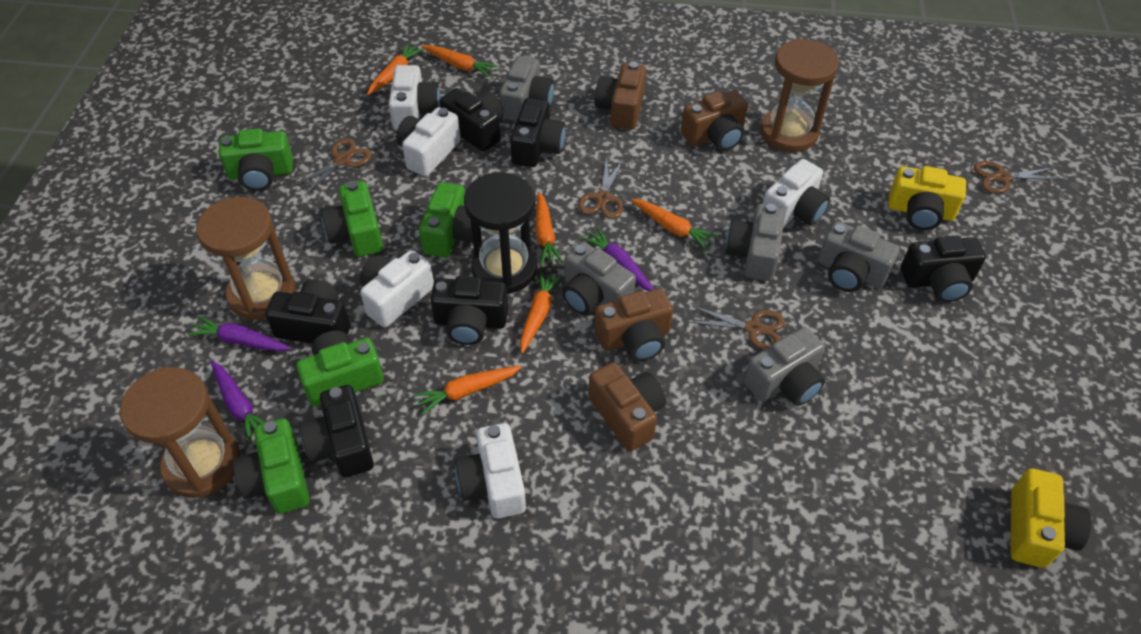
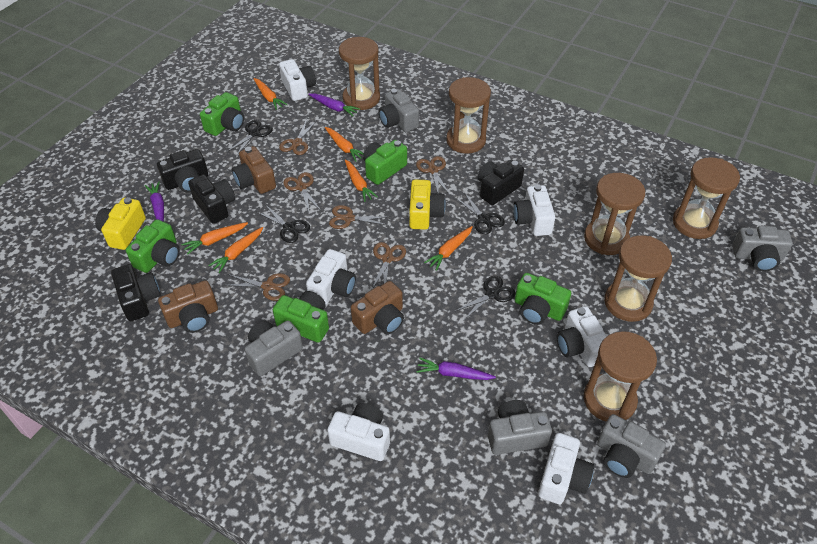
black camera: 6 -> 4
black hourglass: 1 -> 0
black scissors: 0 -> 4
brown camera: 4 -> 3
brown hourglass: 3 -> 6
brown scissors: 4 -> 6
white camera: 5 -> 6

